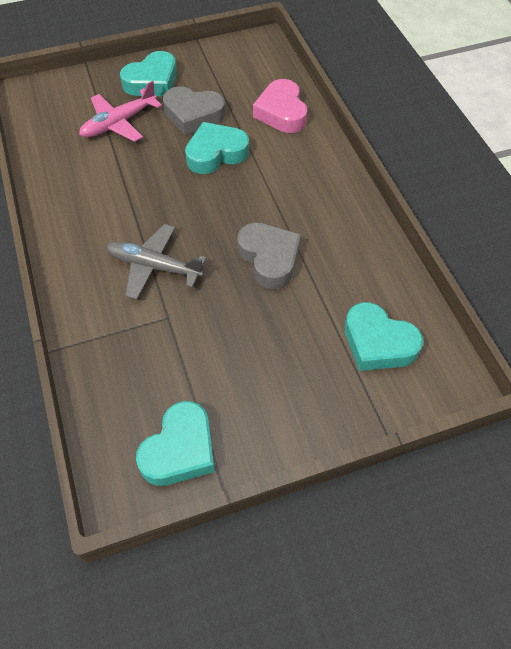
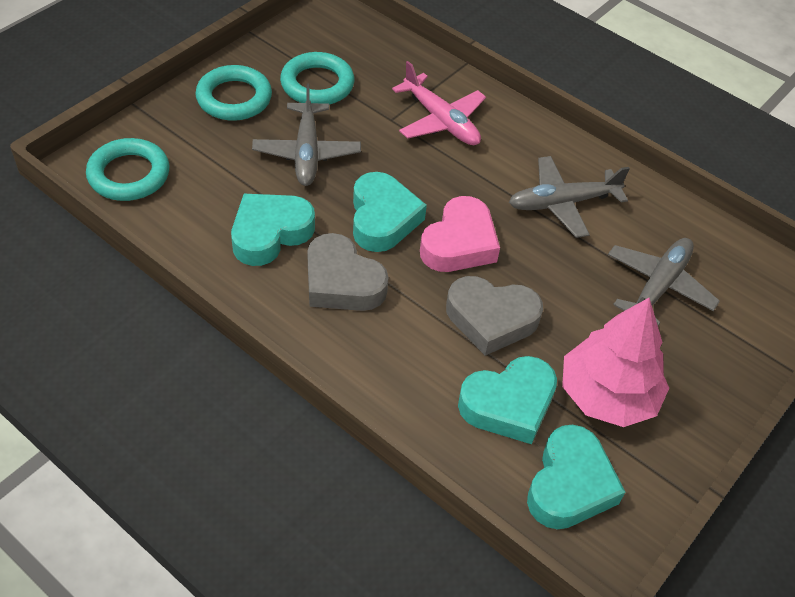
grey plane: 1 -> 3
pink tree: 0 -> 1
turquoise ring: 0 -> 3

